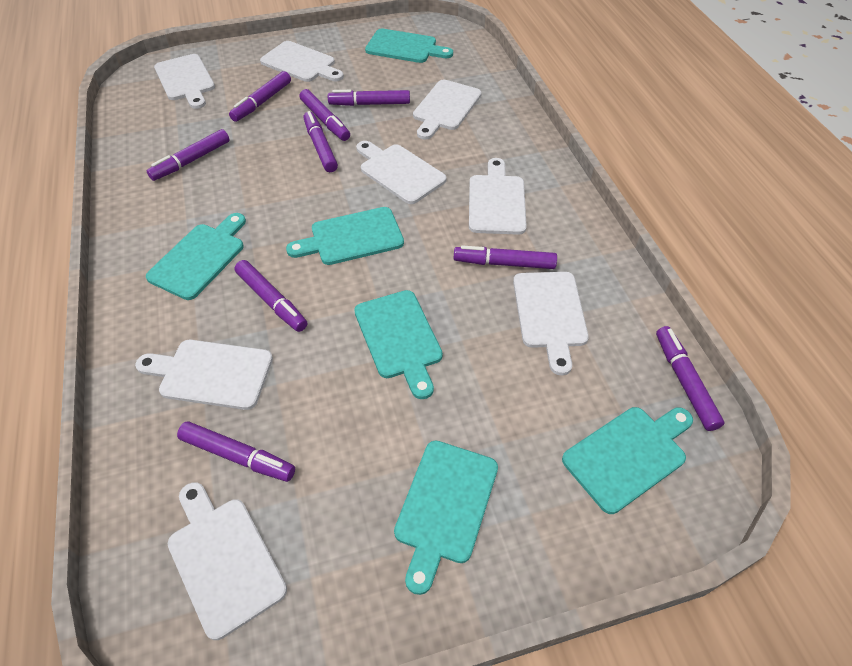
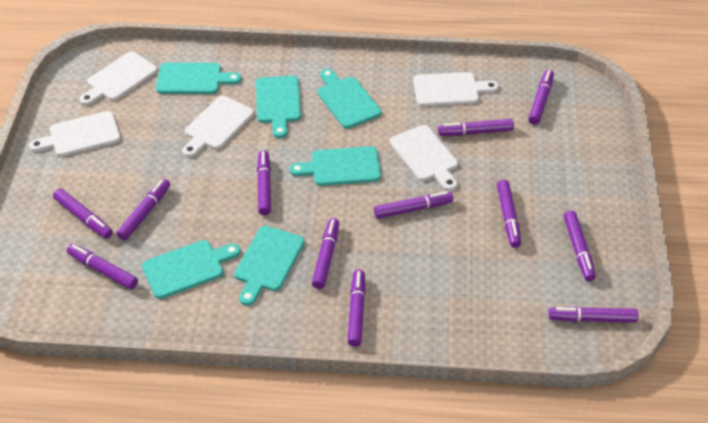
purple marker: 9 -> 12
white cutting board: 8 -> 5

